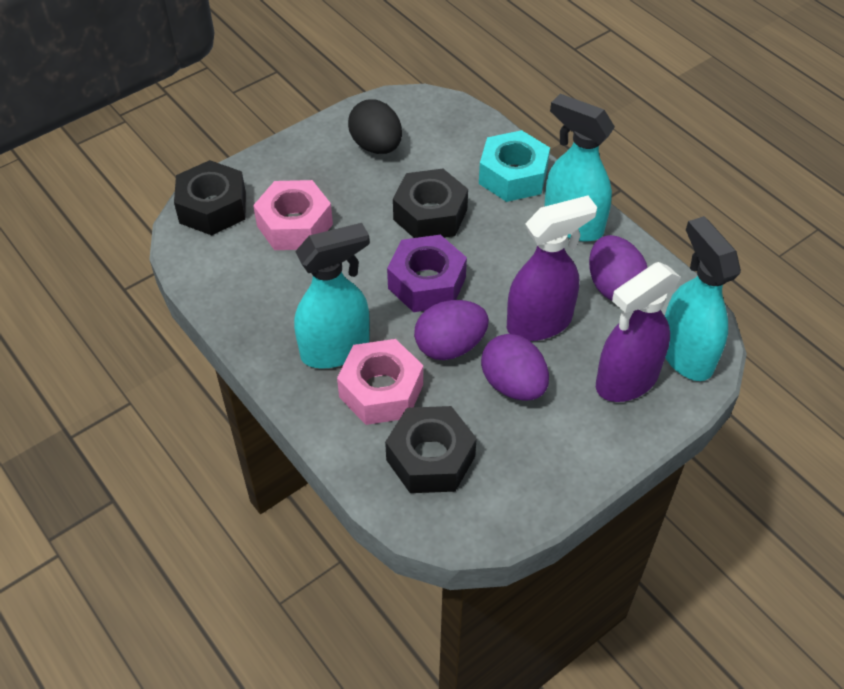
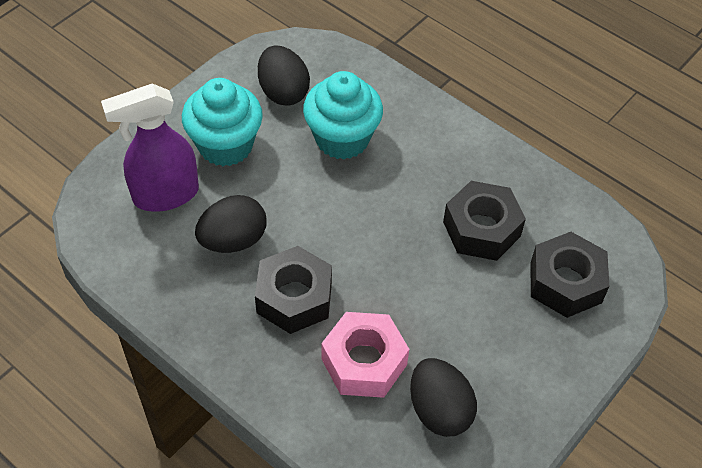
black egg: 1 -> 3
pink nut: 2 -> 1
purple egg: 3 -> 0
purple nut: 1 -> 0
purple spray bottle: 2 -> 1
turquoise cupcake: 0 -> 2
turquoise nut: 1 -> 0
turquoise spray bottle: 3 -> 0

